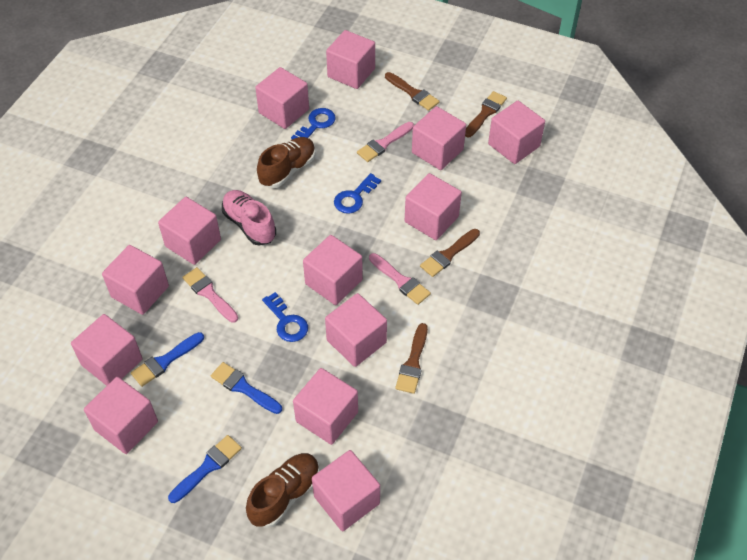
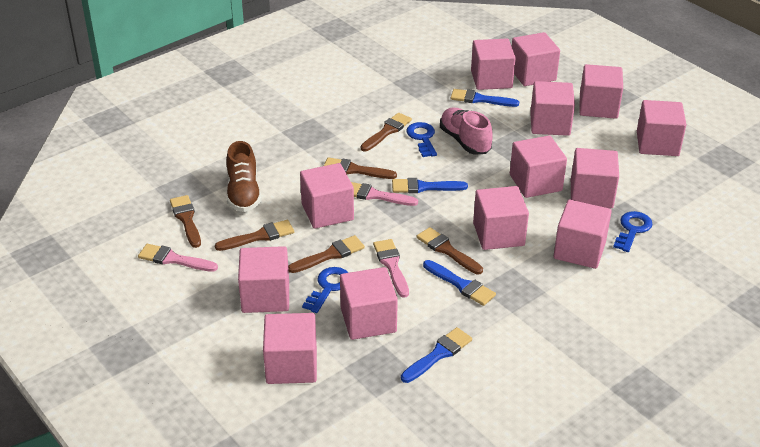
blue brush: 3 -> 4
brown brush: 4 -> 6
brown shoe: 2 -> 1

